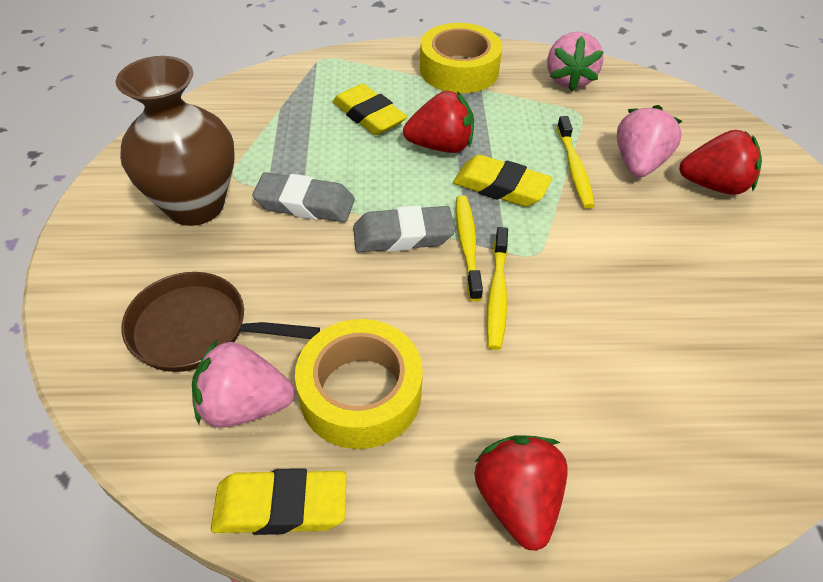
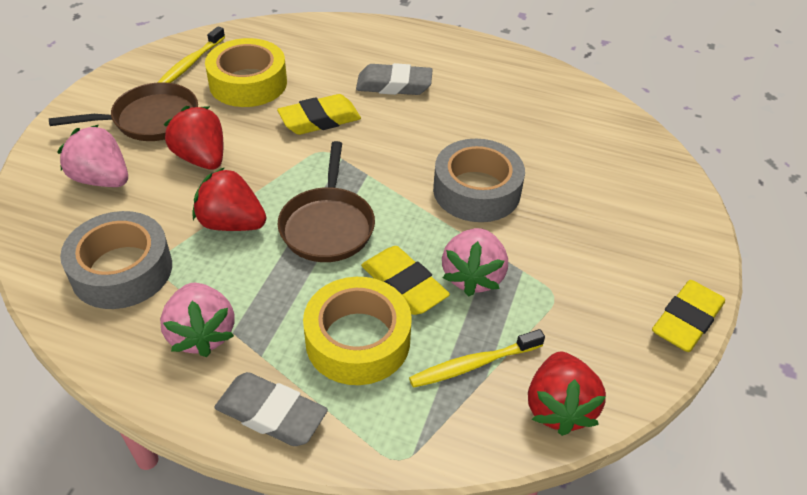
brown pan: 1 -> 2
brown vase: 1 -> 0
grey tape: 0 -> 2
yellow toothbrush: 3 -> 2

